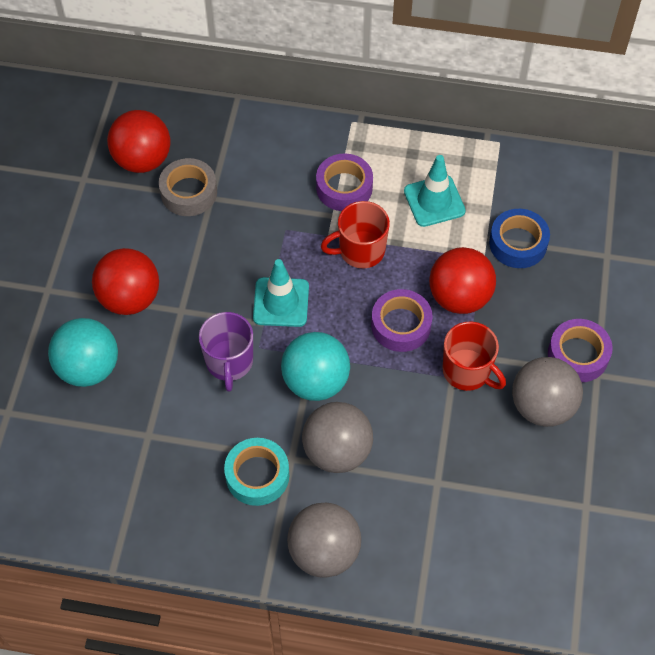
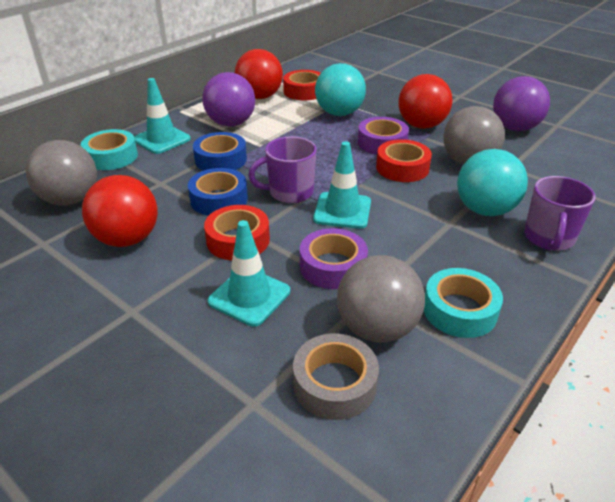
blue tape: 1 -> 2
purple ball: 0 -> 2
purple mug: 1 -> 2
purple tape: 3 -> 2
red mug: 2 -> 0
red tape: 0 -> 3
turquoise tape: 1 -> 2
turquoise traffic cone: 2 -> 3

